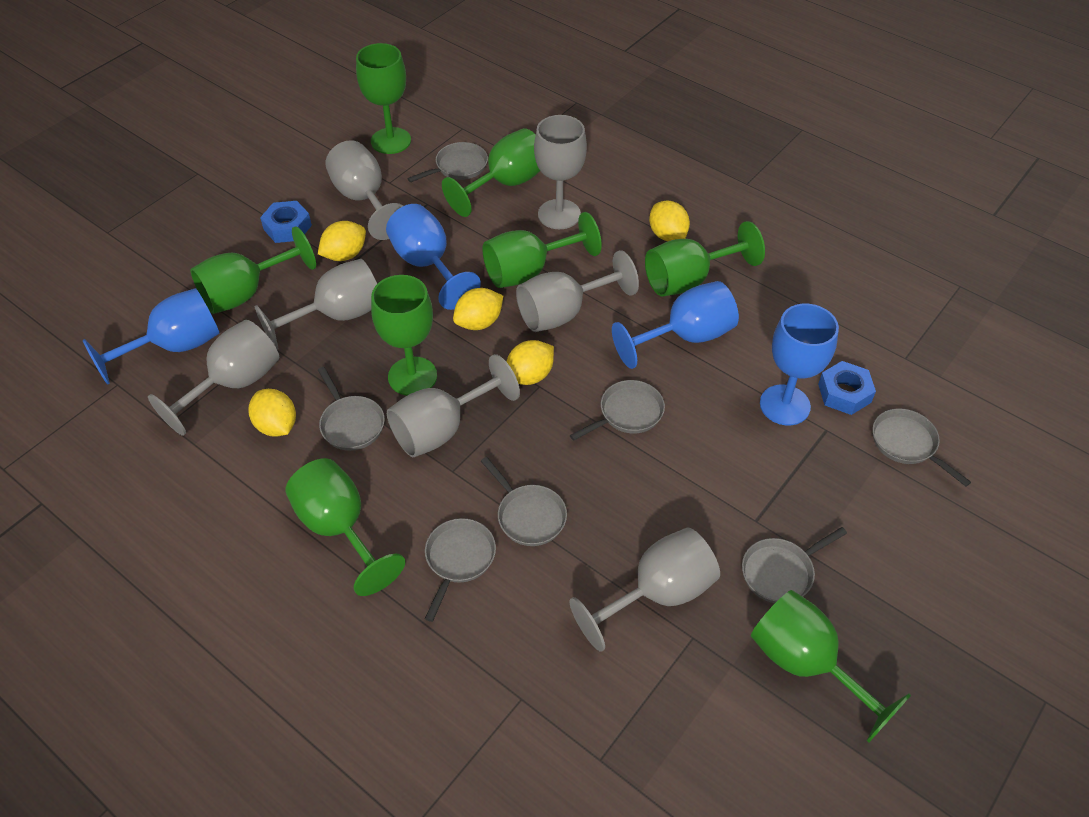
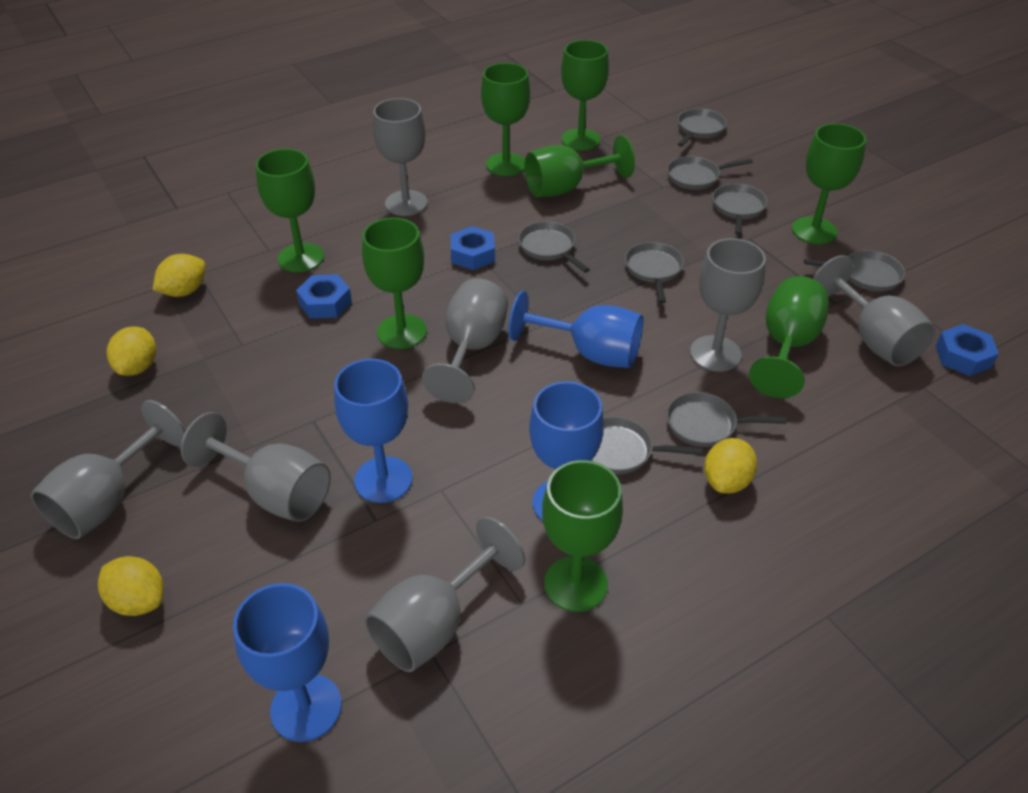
blue nut: 2 -> 3
grey pan: 7 -> 8
yellow lemon: 5 -> 4

